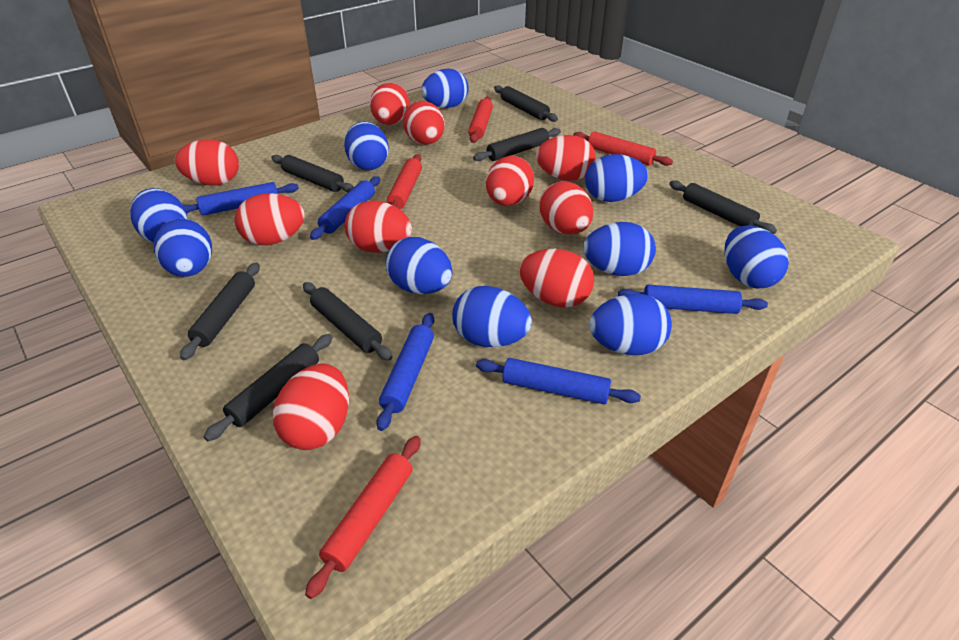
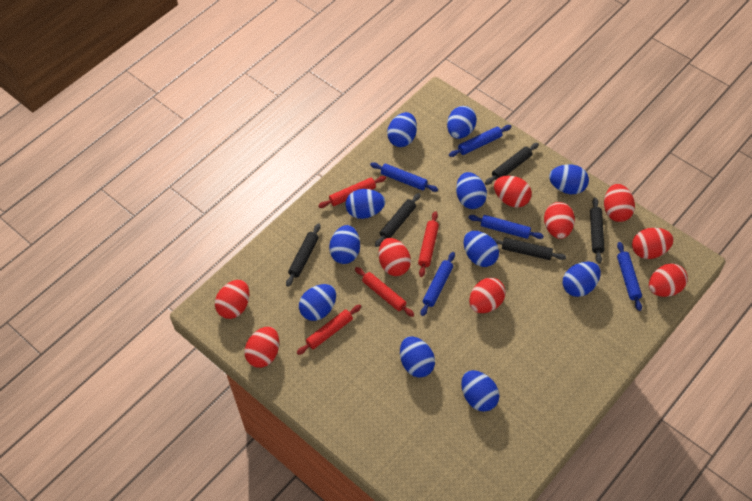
black rolling pin: 7 -> 5
blue egg: 10 -> 11
red egg: 10 -> 9

